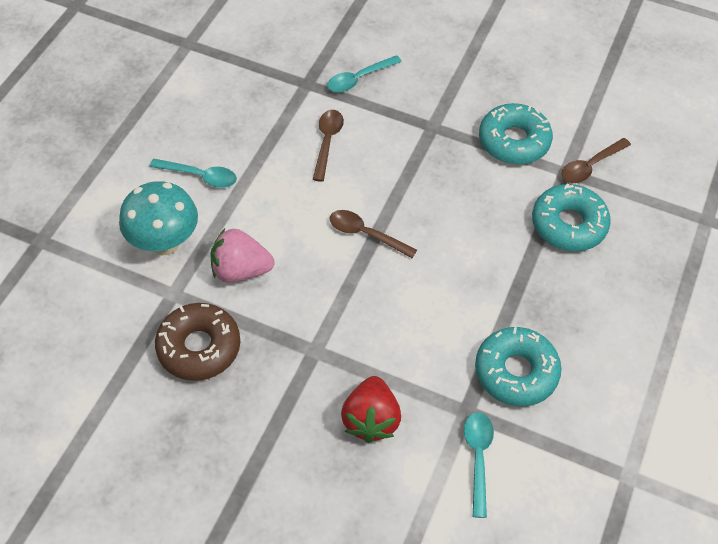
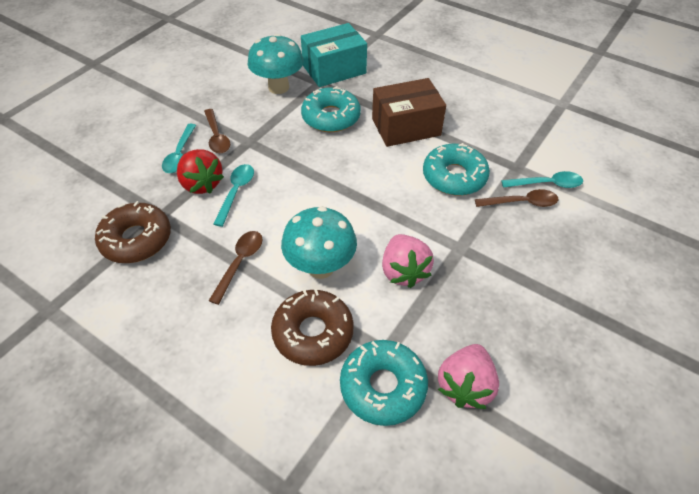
brown box: 0 -> 1
brown donut: 1 -> 2
pink strawberry: 1 -> 2
turquoise box: 0 -> 1
turquoise mushroom: 1 -> 2

